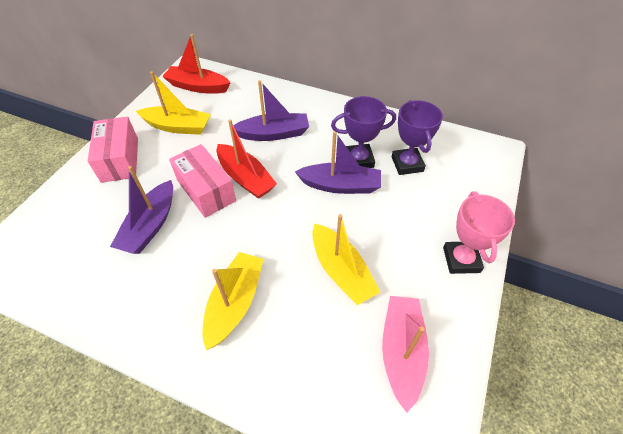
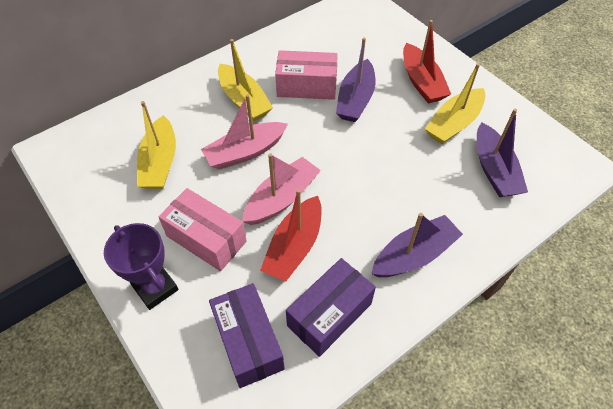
pink boat: 1 -> 2
pink trophy: 1 -> 0
purple box: 0 -> 2
purple trophy: 2 -> 1

